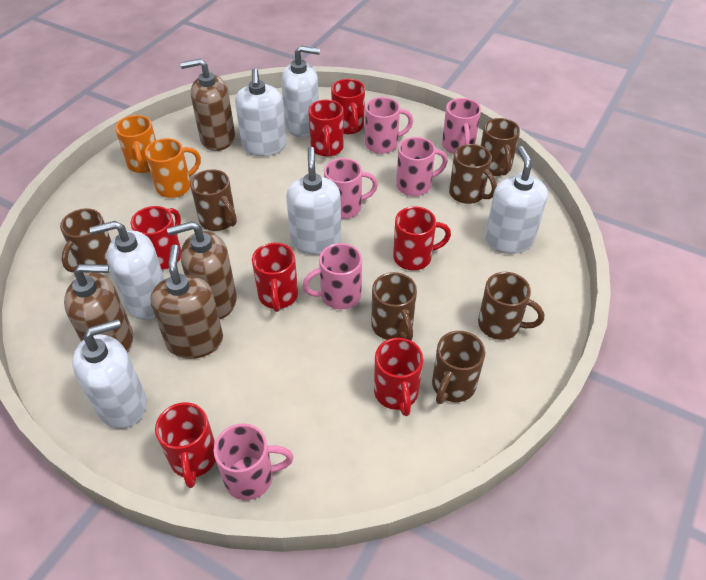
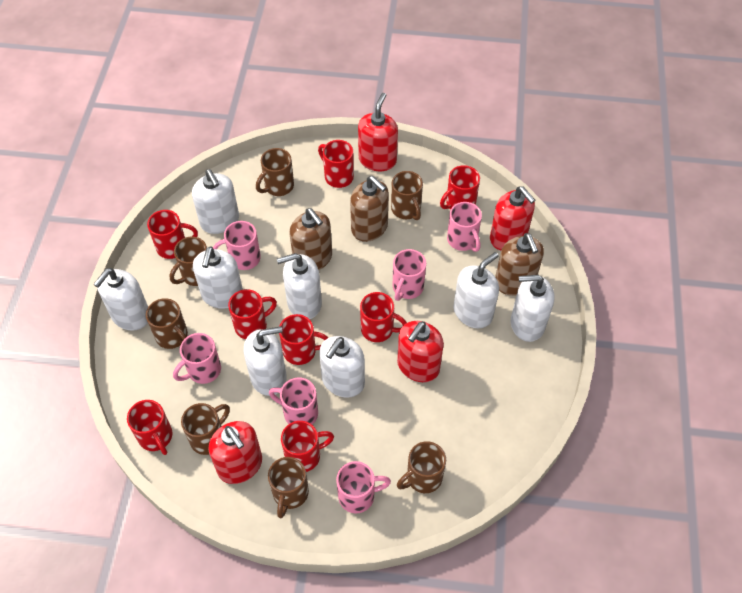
brown soap dispenser: 4 -> 3
orange mug: 2 -> 0
red mug: 7 -> 8
red soap dispenser: 0 -> 4
white soap dispenser: 6 -> 8

